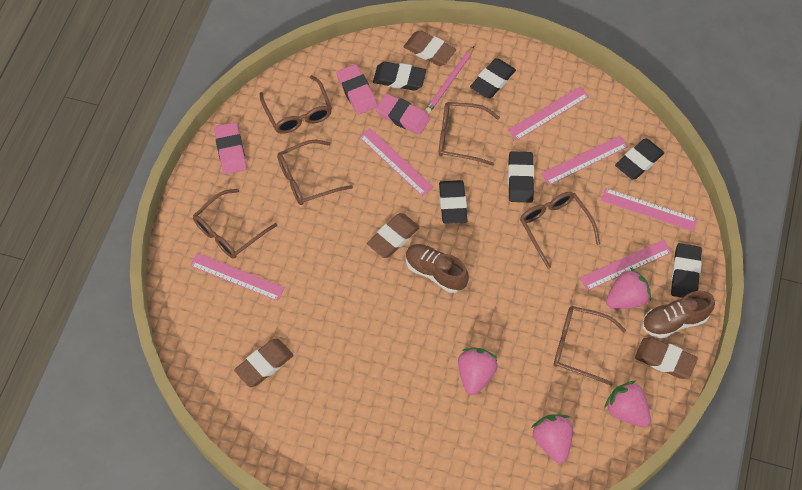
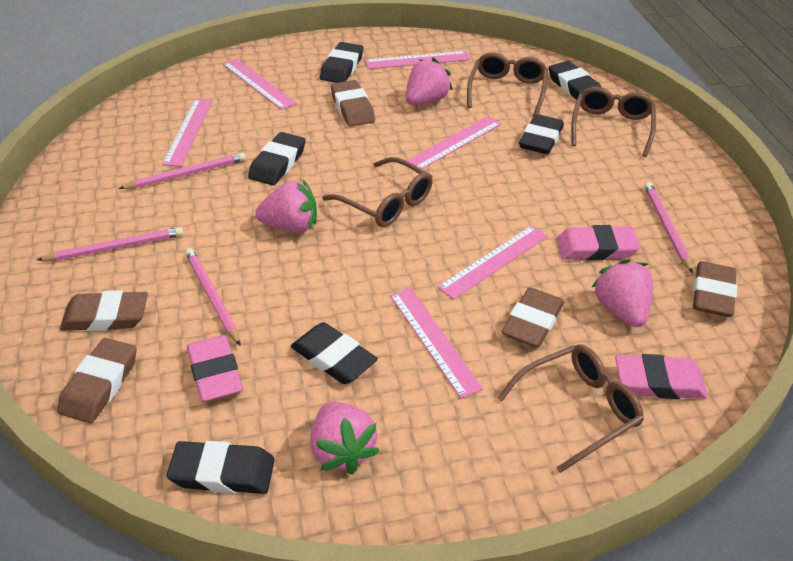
brown eraser: 4 -> 5
brown glasses: 6 -> 4
brown shoe: 2 -> 0
pink pencil: 1 -> 4

